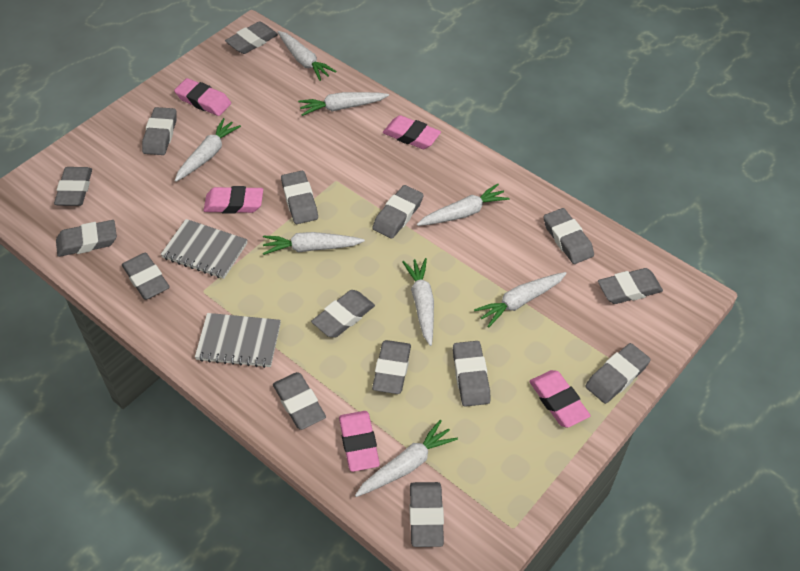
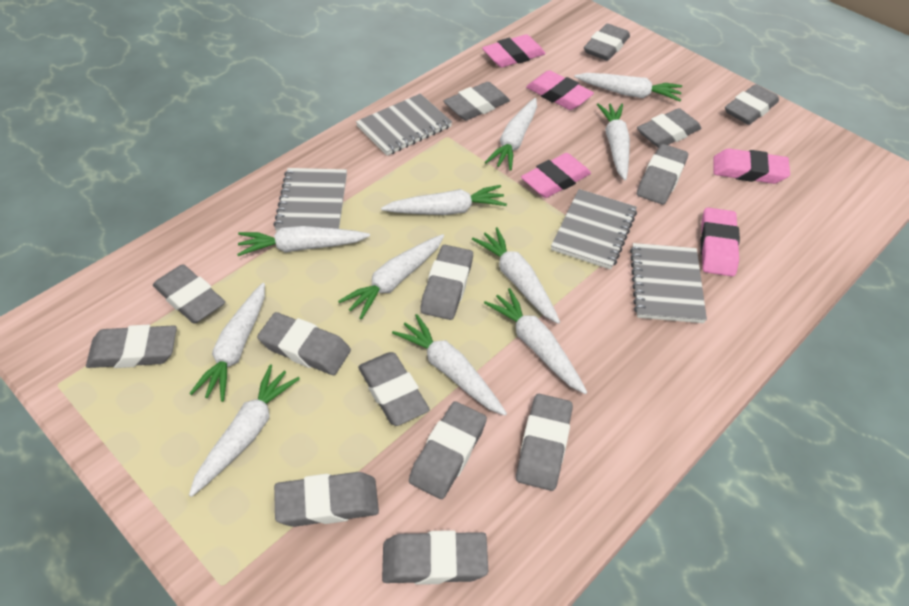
grey eraser: 15 -> 14
grey notebook: 2 -> 4
white carrot: 8 -> 11

